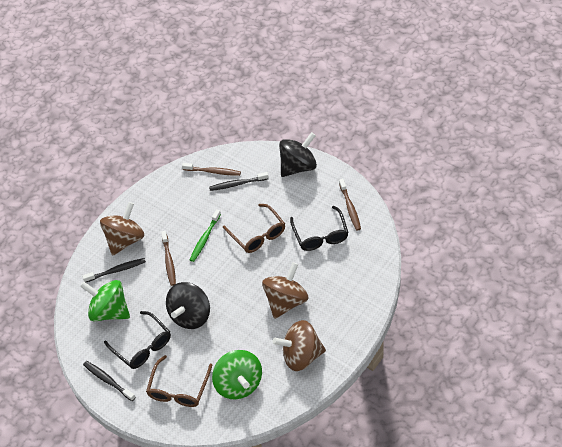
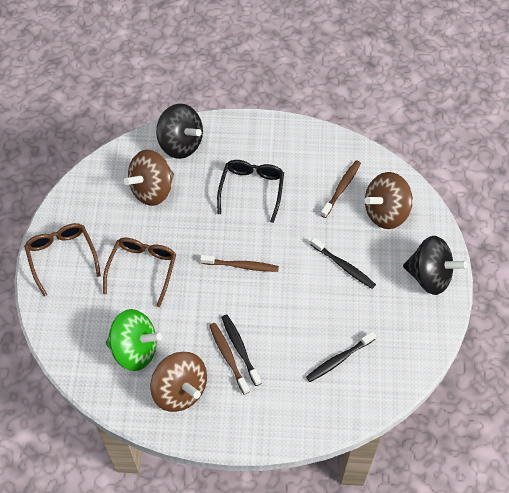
black glasses: 2 -> 1
green spinning top: 2 -> 1
green toothbrush: 1 -> 0

